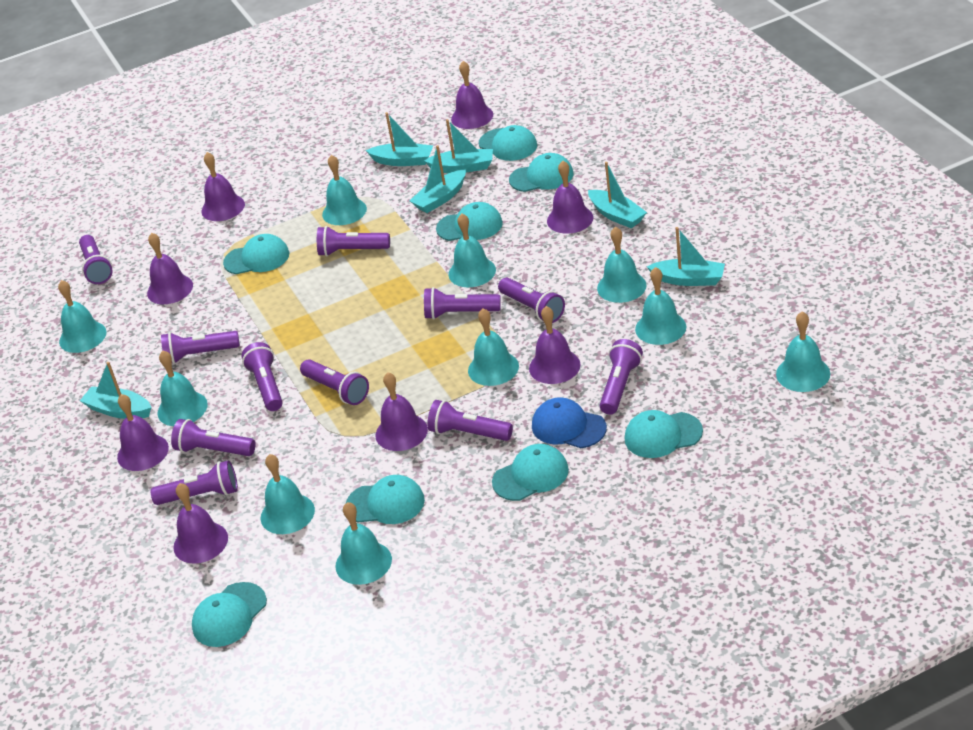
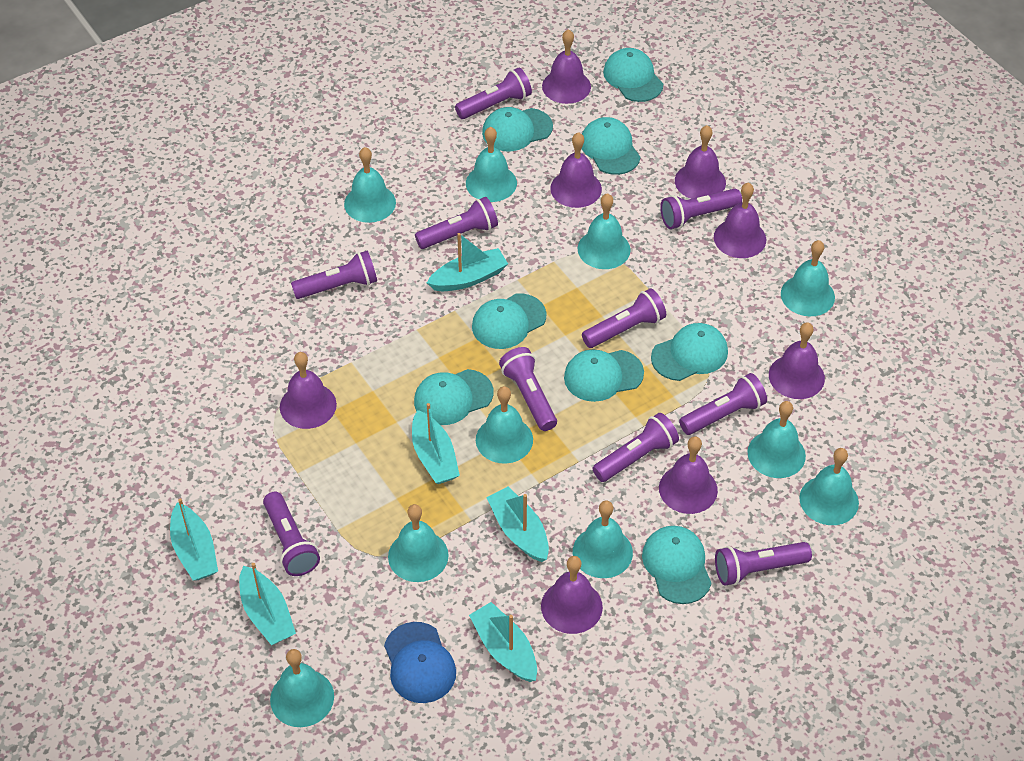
purple flashlight: 11 -> 10

